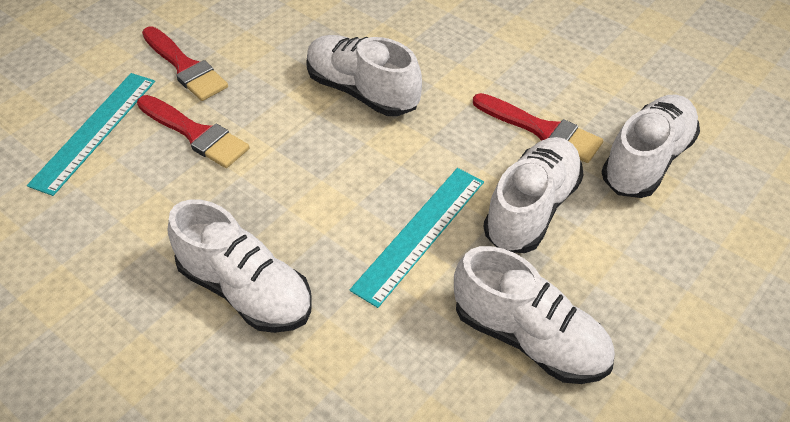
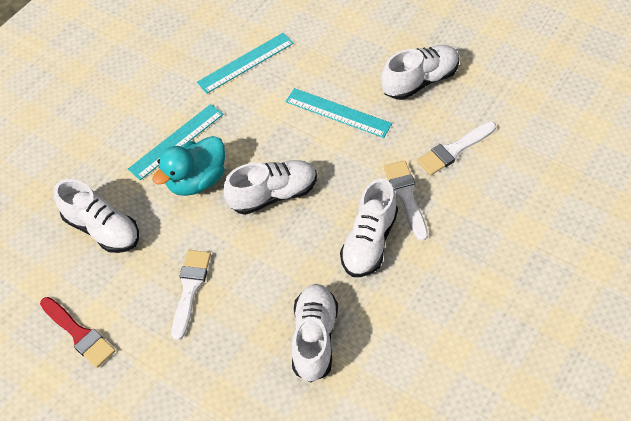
red brush: 3 -> 1
turquoise duck: 0 -> 1
turquoise ruler: 2 -> 3
white brush: 0 -> 3

